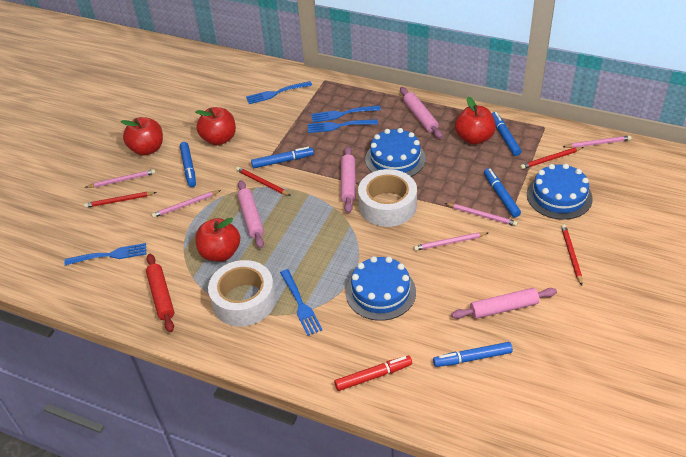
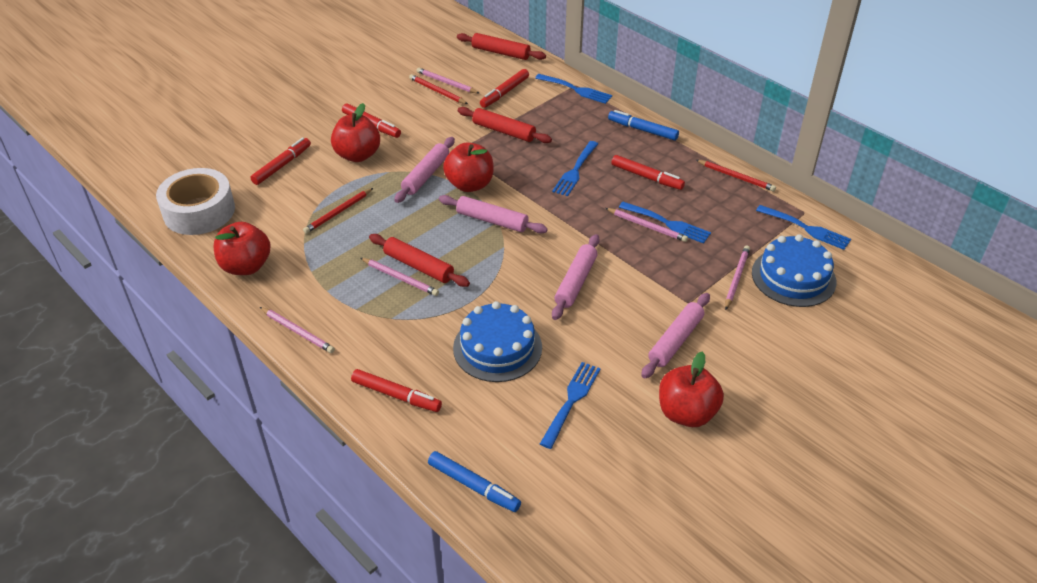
blue cake: 3 -> 2
blue marker: 5 -> 2
red marker: 1 -> 5
red pencil: 4 -> 3
red rolling pin: 1 -> 3
white tape: 2 -> 1

